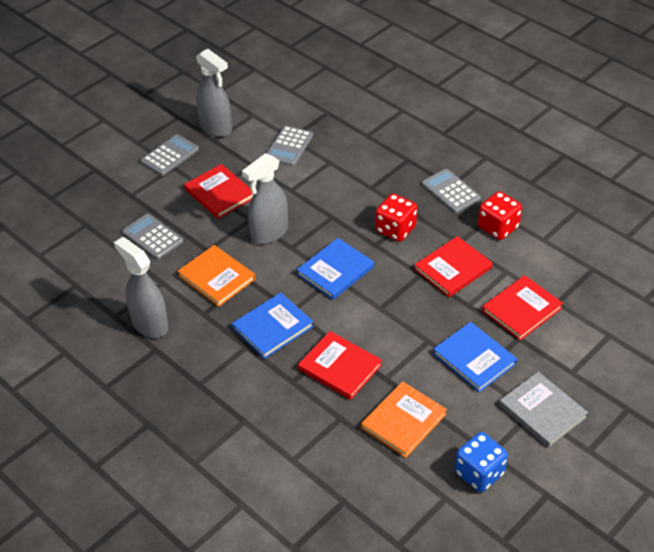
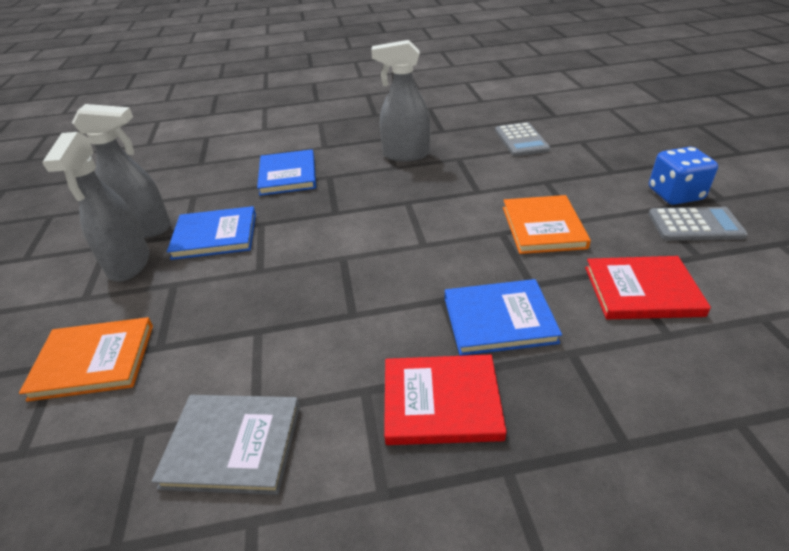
grey calculator: 4 -> 2
red book: 4 -> 2
red dice: 2 -> 0

